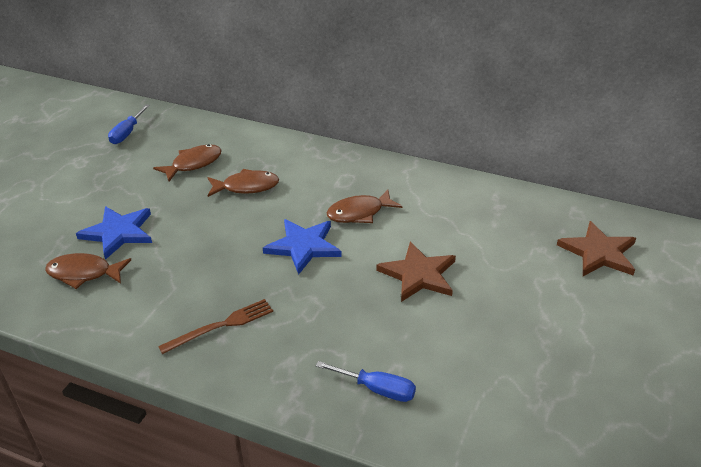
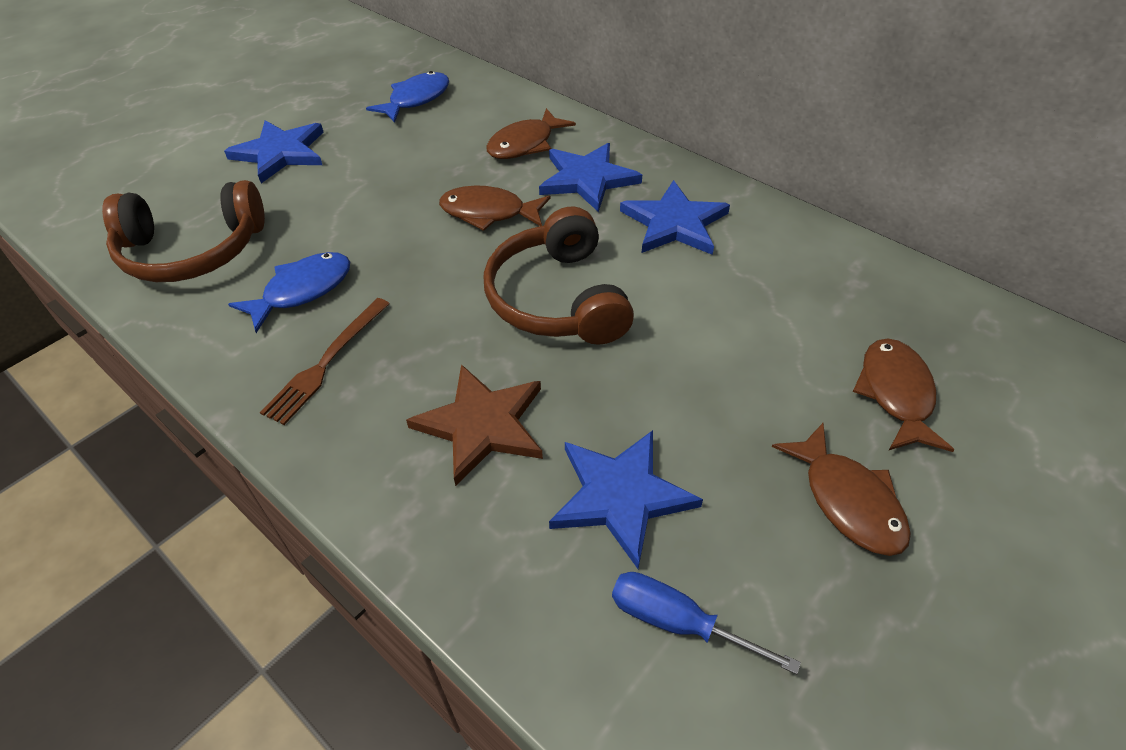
blue fish: 0 -> 2
blue screwdriver: 2 -> 1
blue star: 2 -> 4
brown headphones: 0 -> 2
brown star: 2 -> 1

